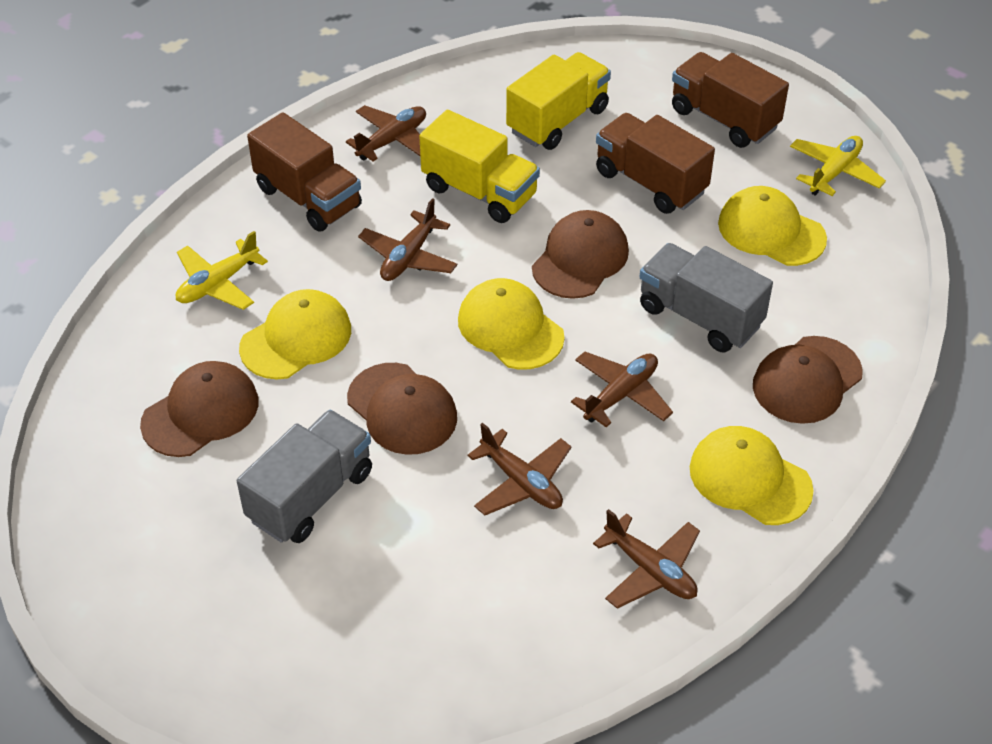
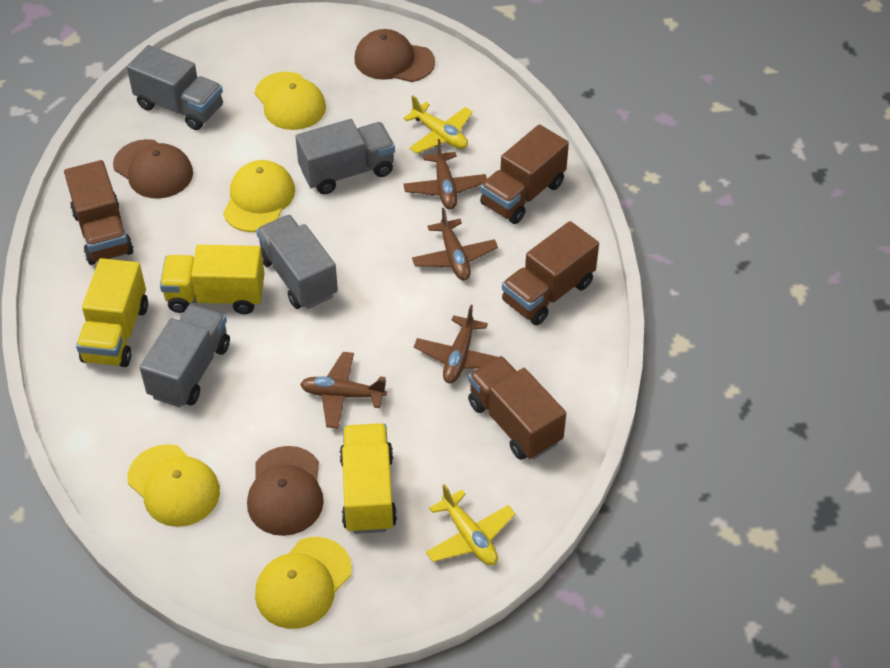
brown cap: 4 -> 3
brown plane: 5 -> 4
brown truck: 3 -> 4
grey truck: 2 -> 4
yellow truck: 2 -> 3

